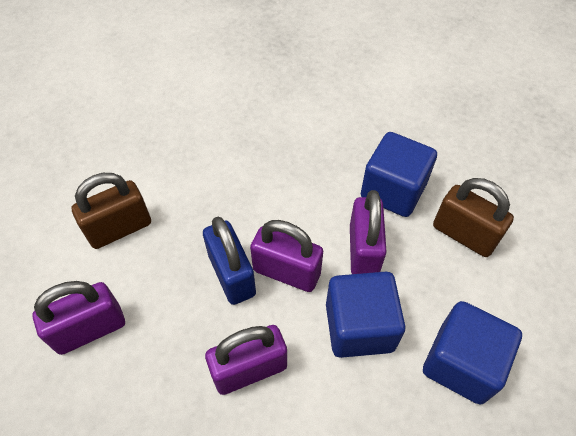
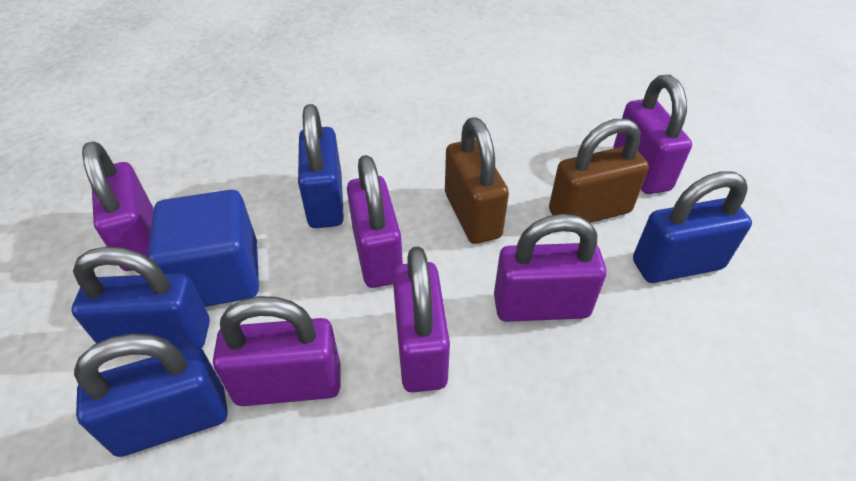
blue cube: 3 -> 1
blue padlock: 1 -> 4
purple padlock: 4 -> 6

